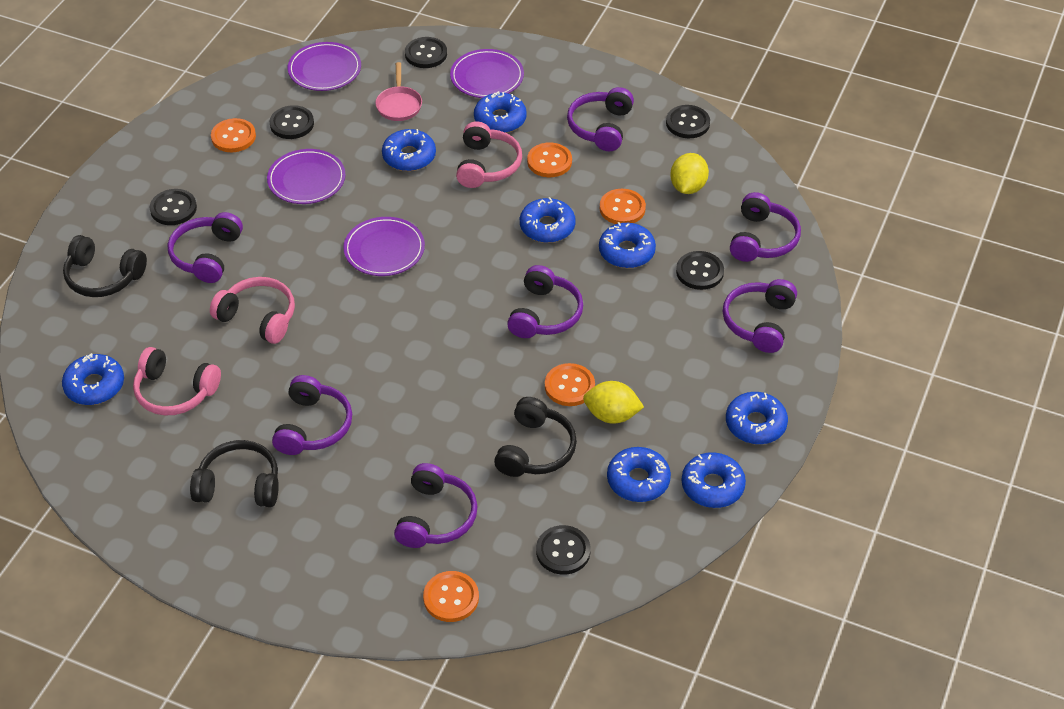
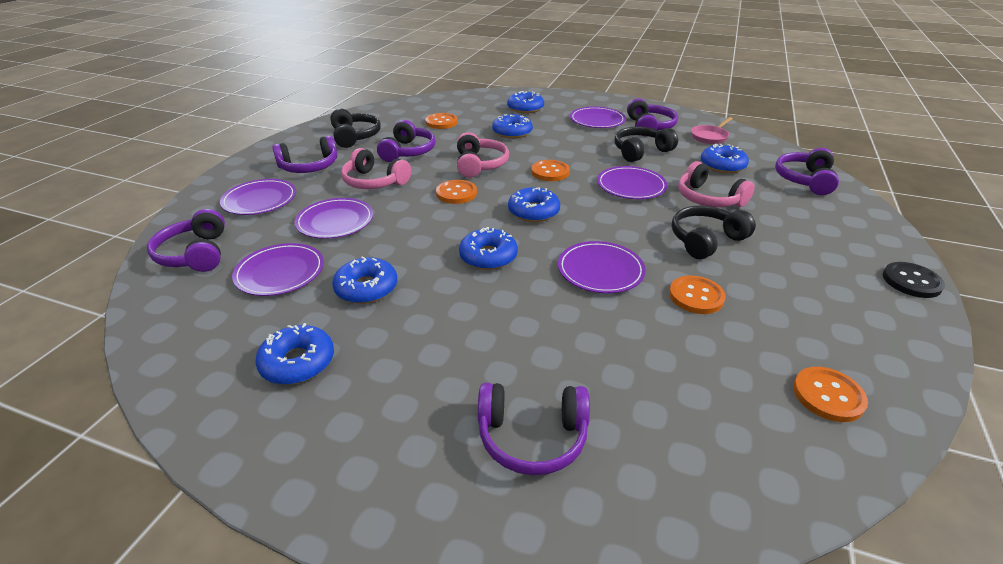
black button: 6 -> 1
blue donut: 8 -> 7
purple headphones: 7 -> 6
purple plate: 4 -> 6
yellow lemon: 2 -> 0

